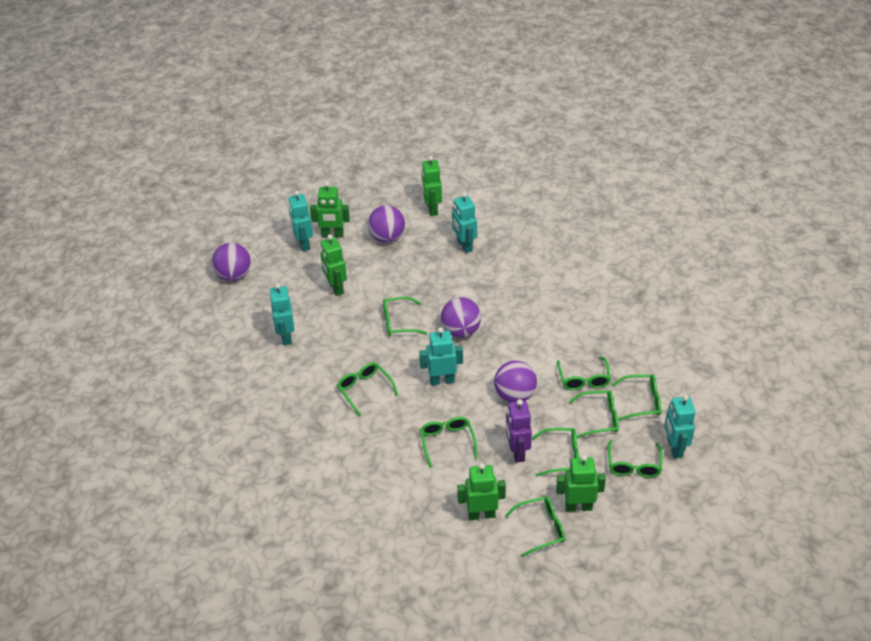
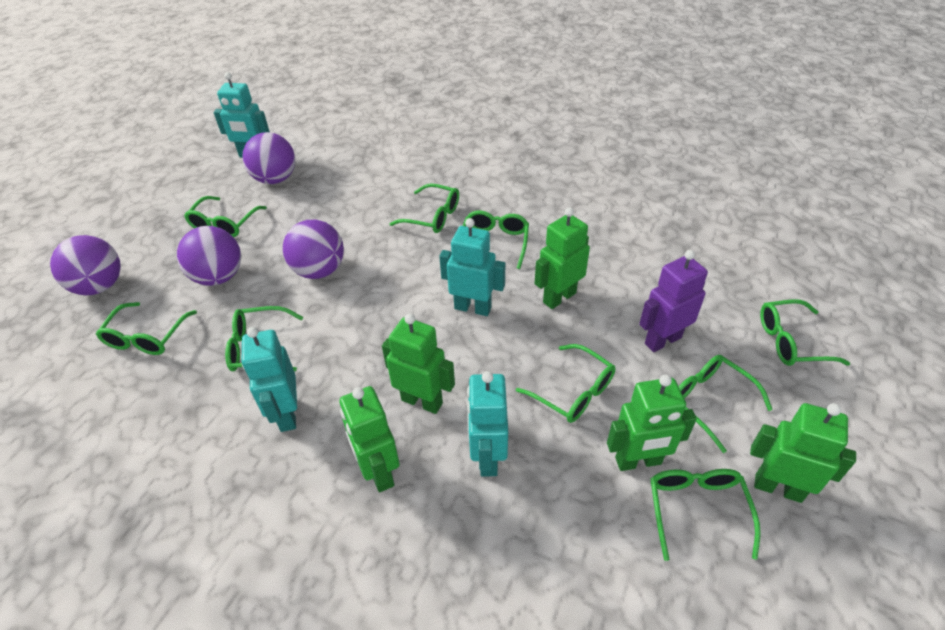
turquoise robot: 5 -> 4

